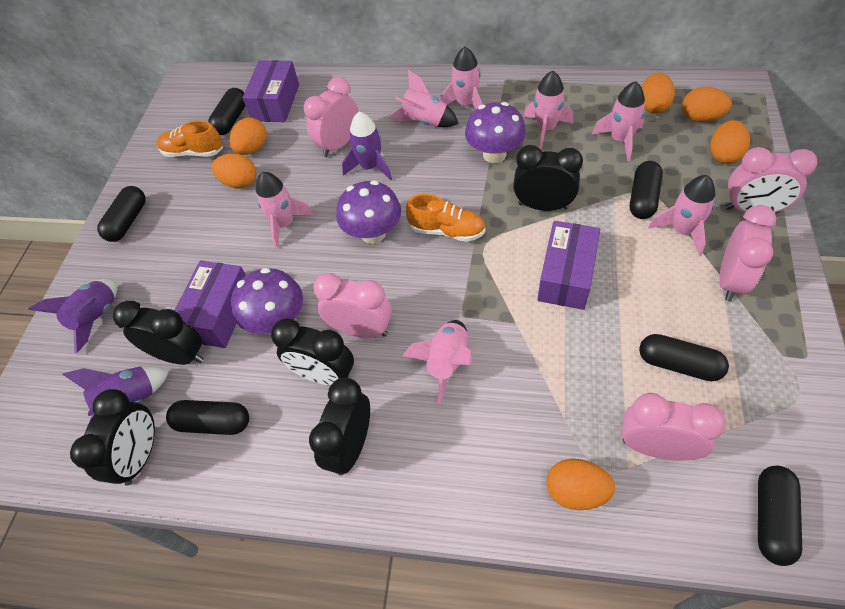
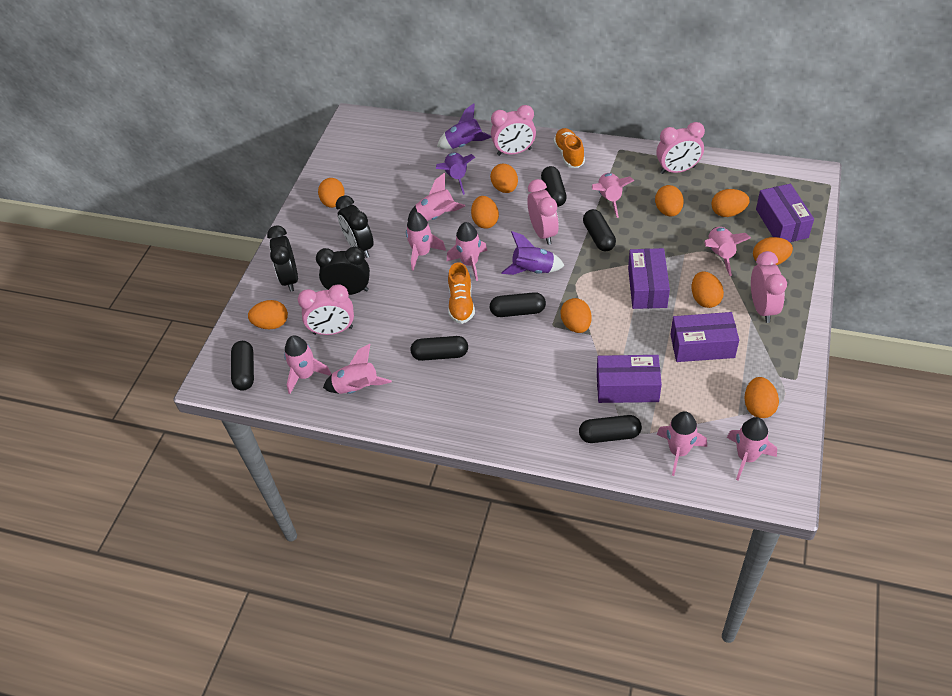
black clock: 5 -> 3
orange egg: 6 -> 10
pink rocket: 7 -> 9
purple box: 3 -> 4
purple mushroom: 3 -> 0

